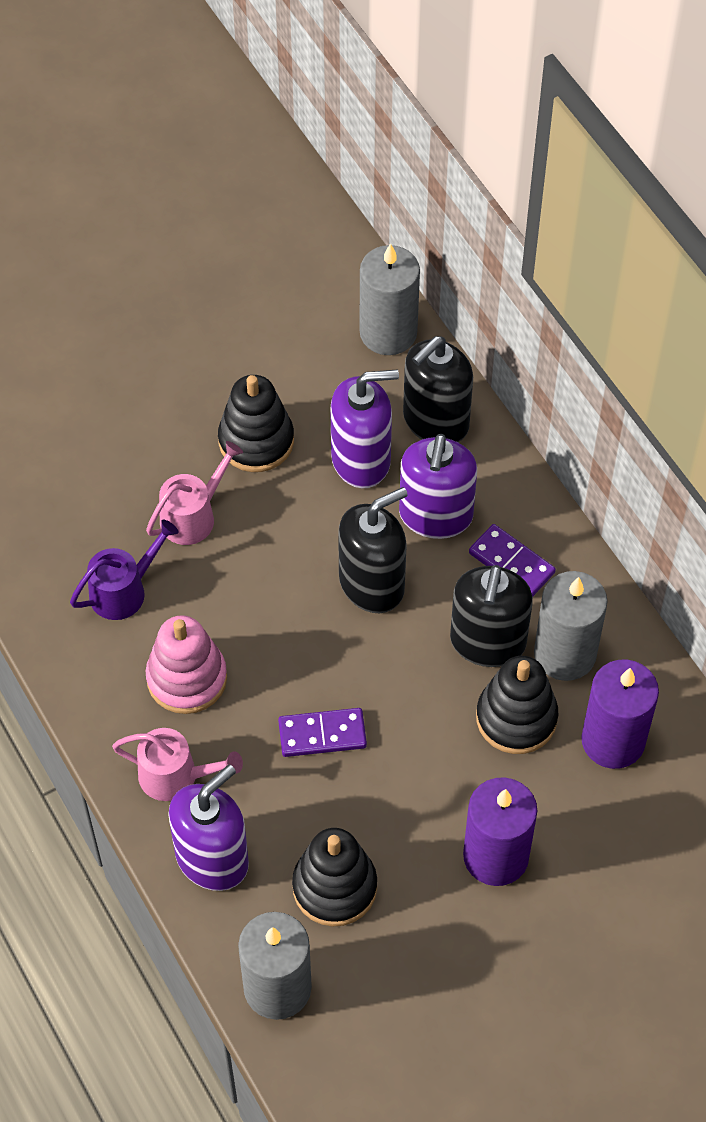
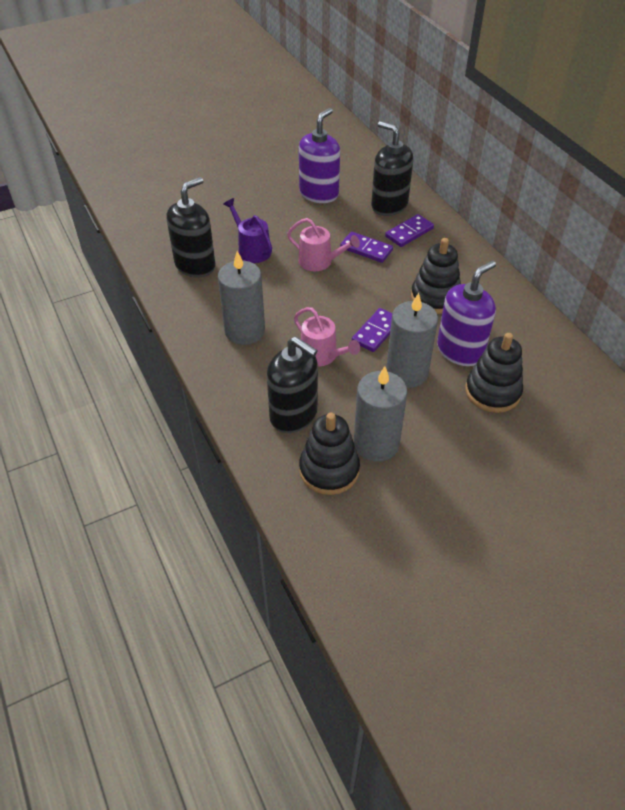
pink stacking toy: 1 -> 0
purple candle: 2 -> 0
purple domino: 2 -> 3
purple soap dispenser: 3 -> 2

